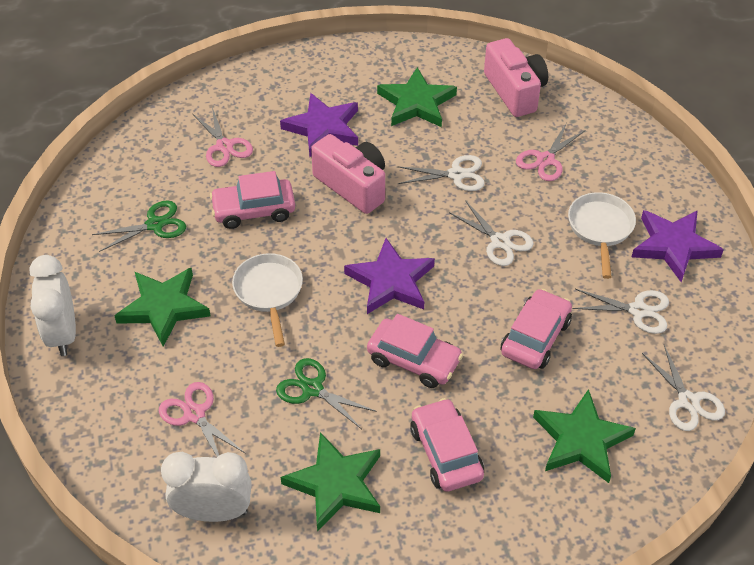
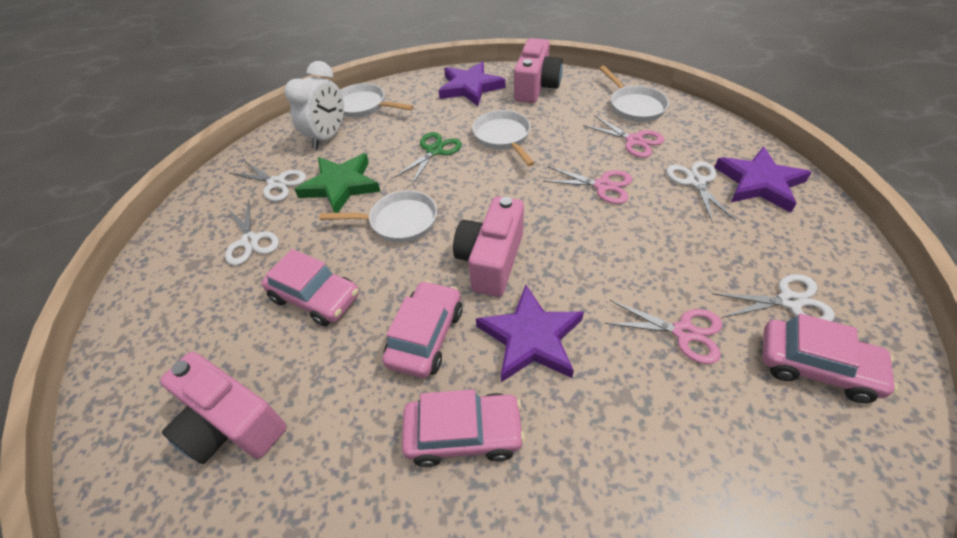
green scissors: 2 -> 1
green star: 4 -> 1
pink camera: 2 -> 3
white clock: 2 -> 1
white pan: 2 -> 4

